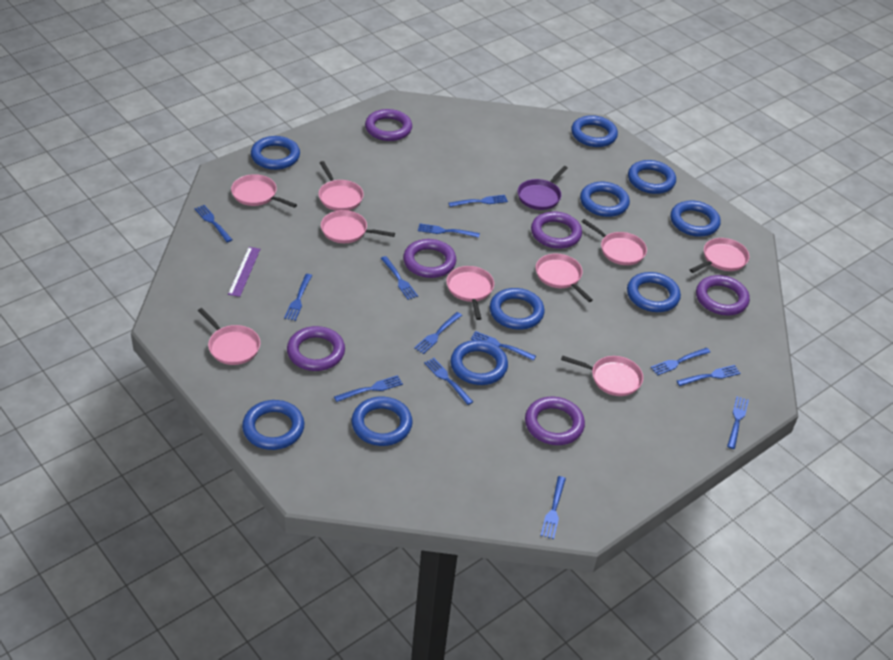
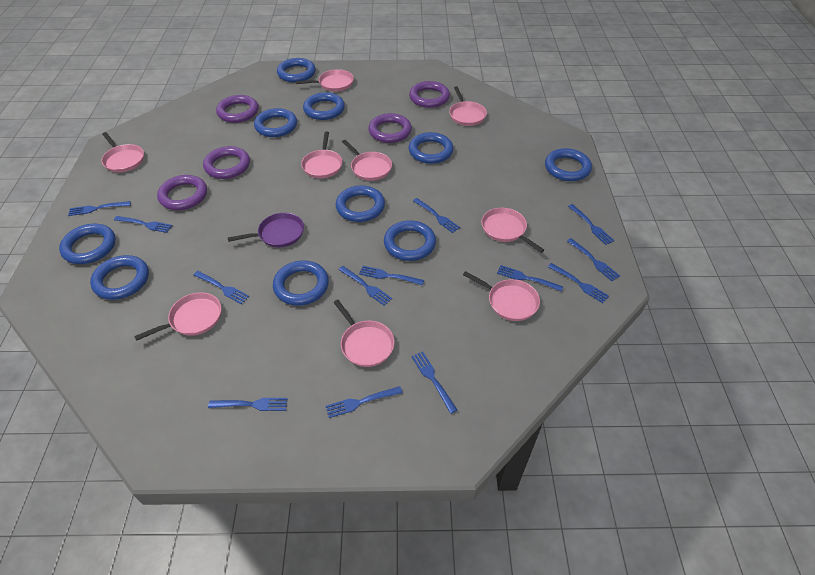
purple ring: 6 -> 5
purple ruler: 1 -> 0

